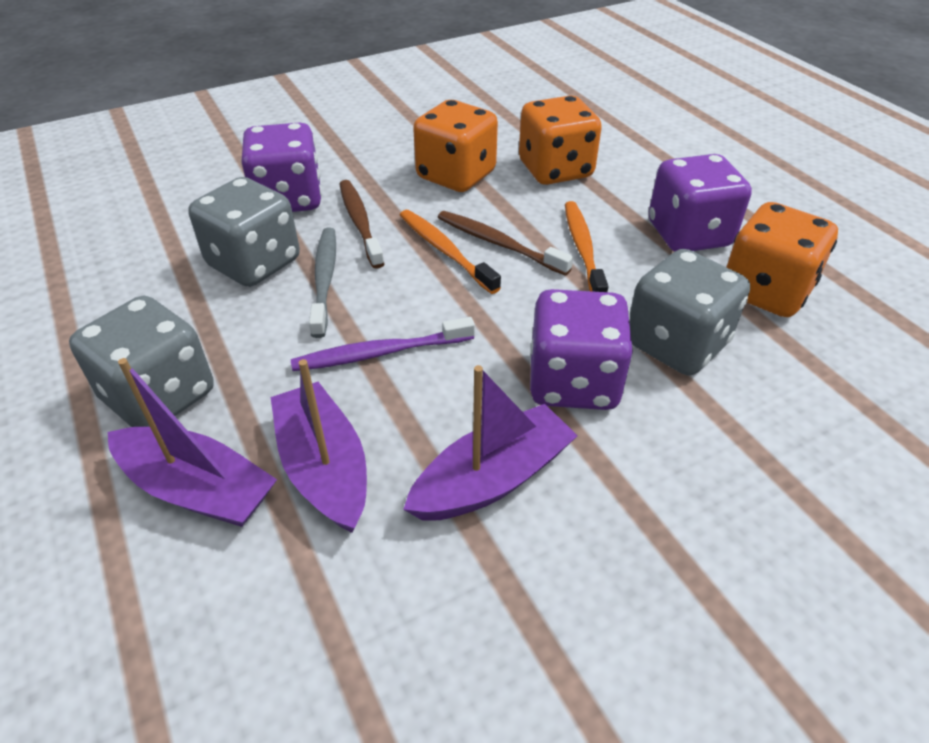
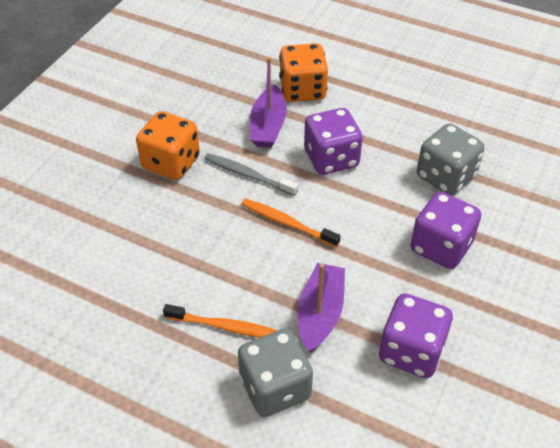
brown toothbrush: 2 -> 0
grey dice: 3 -> 2
orange dice: 3 -> 2
purple boat: 3 -> 2
purple toothbrush: 1 -> 0

